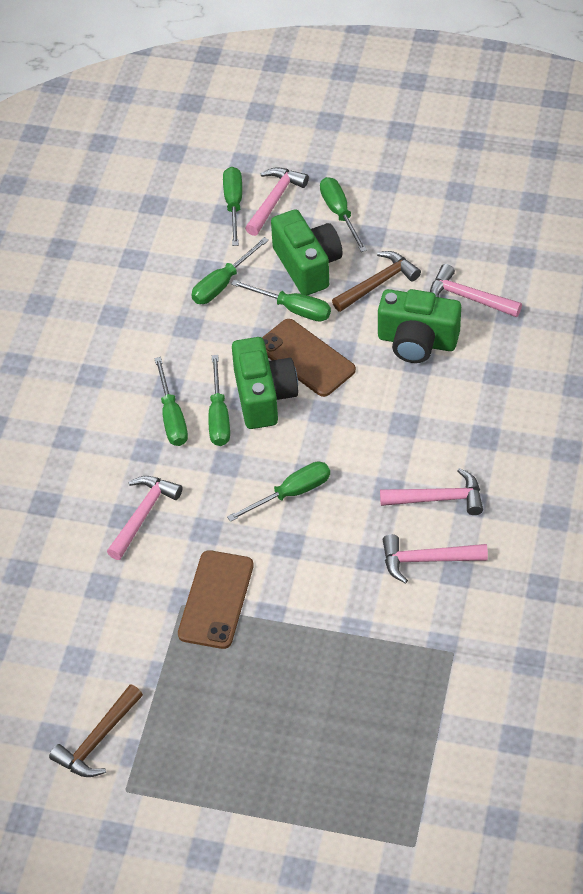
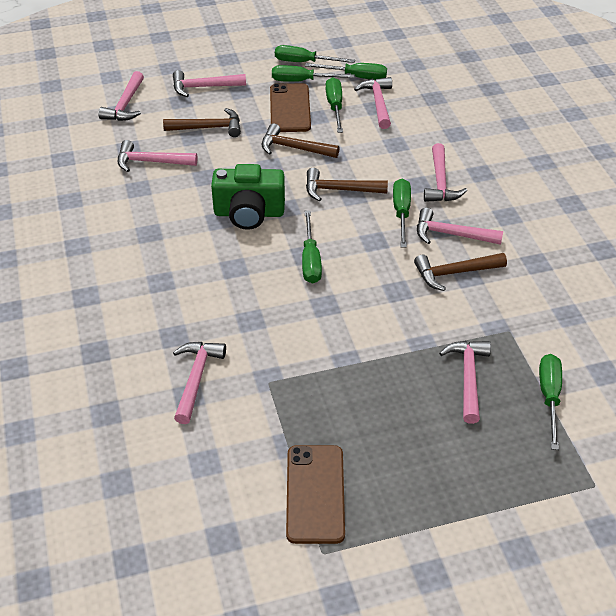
brown hammer: 2 -> 4
green camera: 3 -> 1
pink hammer: 5 -> 8

